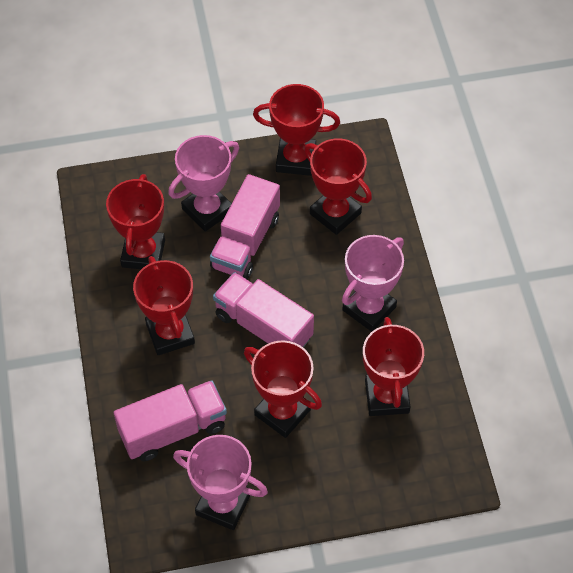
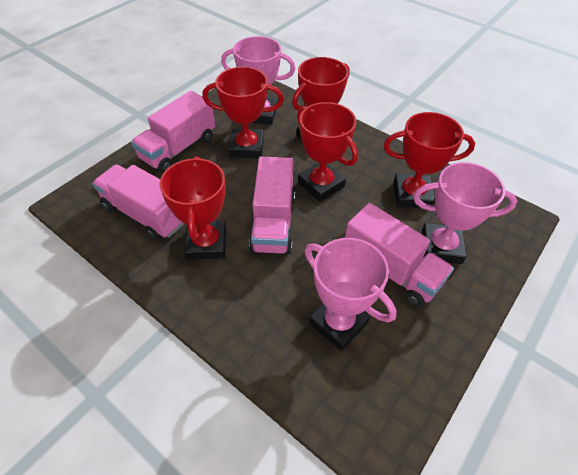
pink truck: 3 -> 4
red trophy: 6 -> 5

